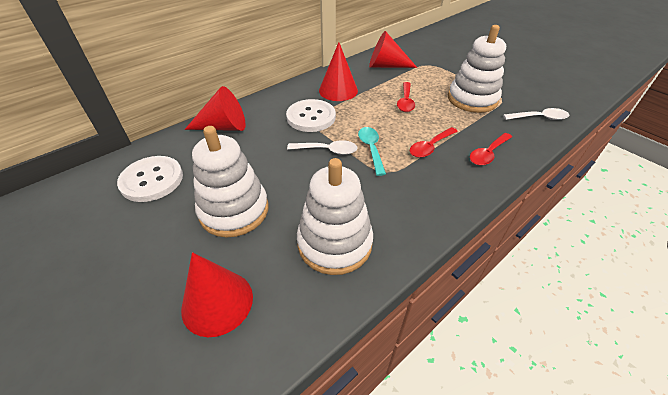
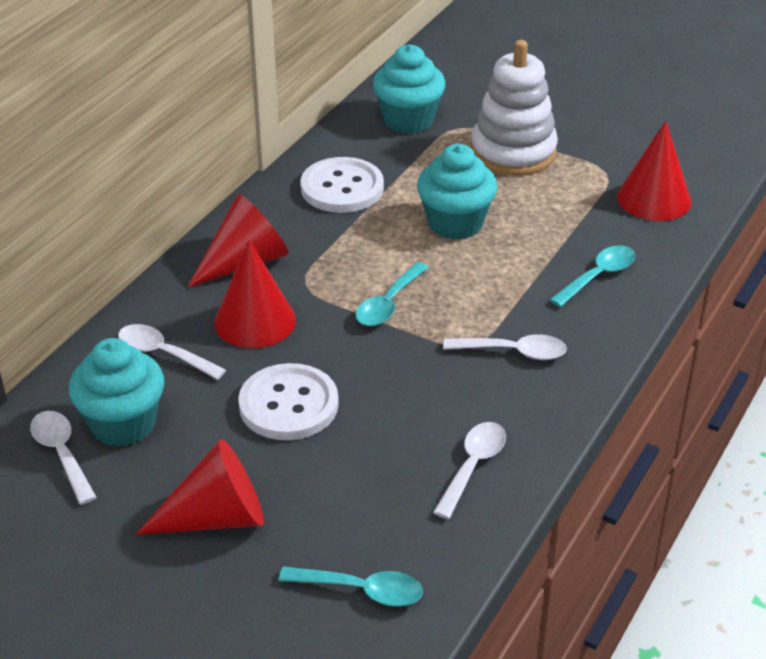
red spoon: 3 -> 0
turquoise cupcake: 0 -> 3
turquoise spoon: 1 -> 3
white spoon: 2 -> 4
white stacking toy: 3 -> 1

